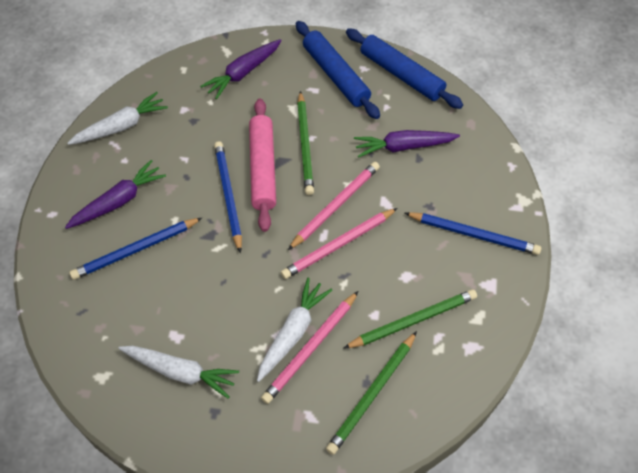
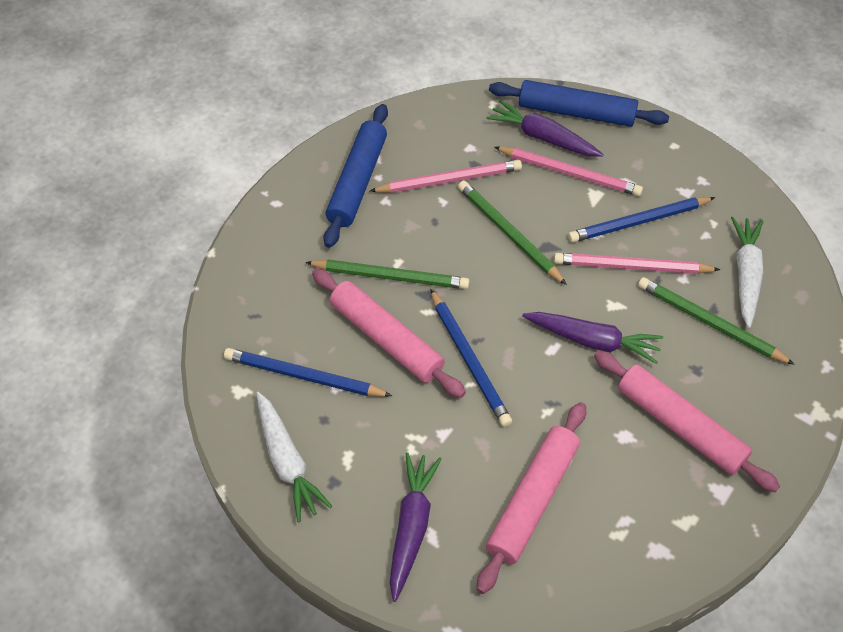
pink rolling pin: 1 -> 3
white carrot: 3 -> 2

